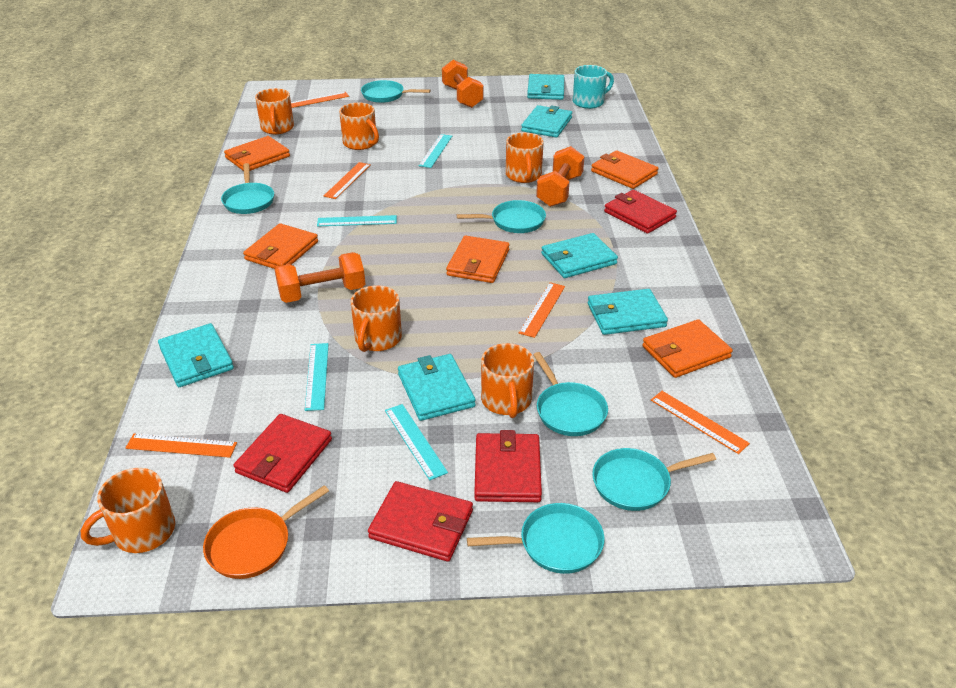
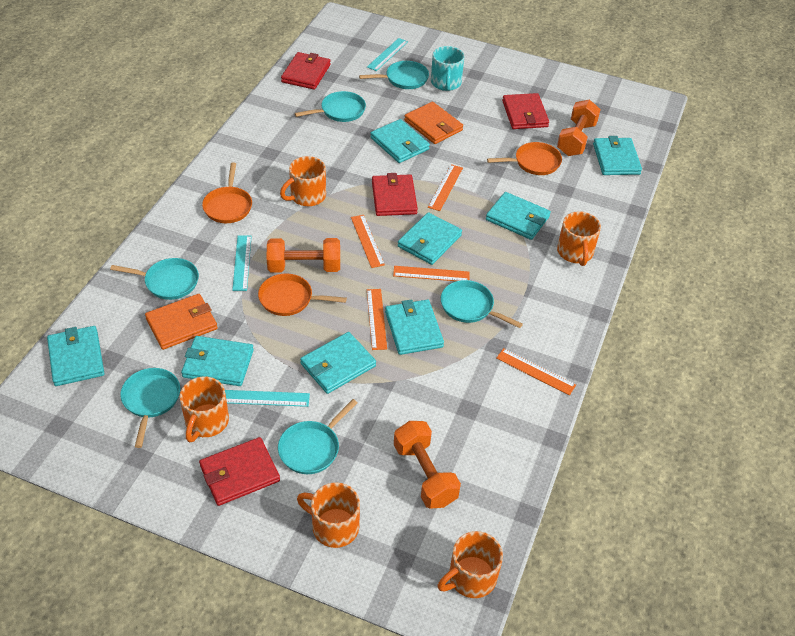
orange mug: 6 -> 5
orange pan: 1 -> 3
orange wallet: 5 -> 2
turquoise ruler: 4 -> 3
turquoise wallet: 6 -> 8

